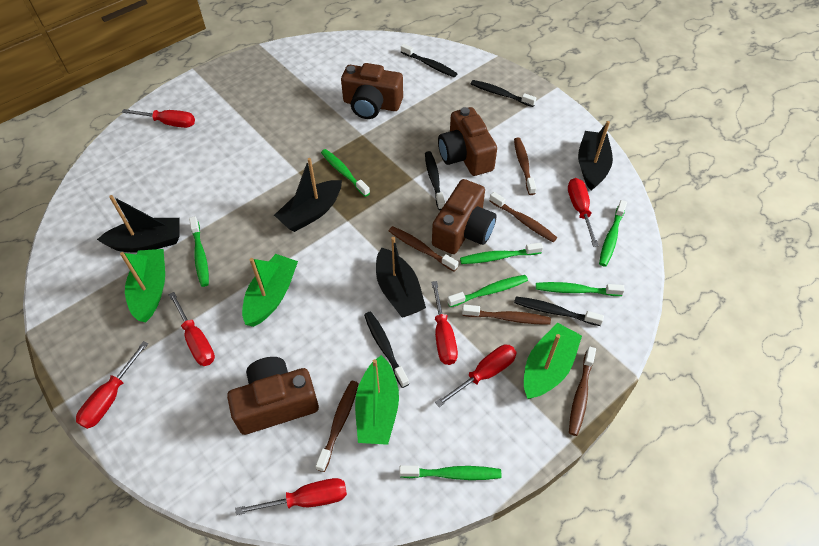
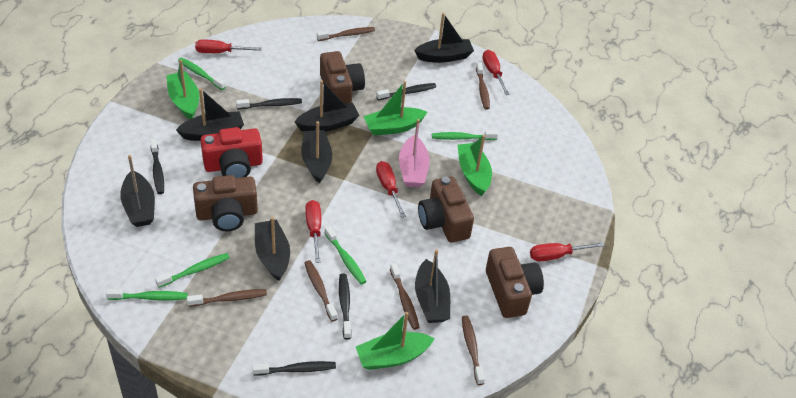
black boat: 4 -> 7
green toothbrush: 7 -> 5
pink boat: 0 -> 1
red camera: 0 -> 1
red screwdriver: 7 -> 5

